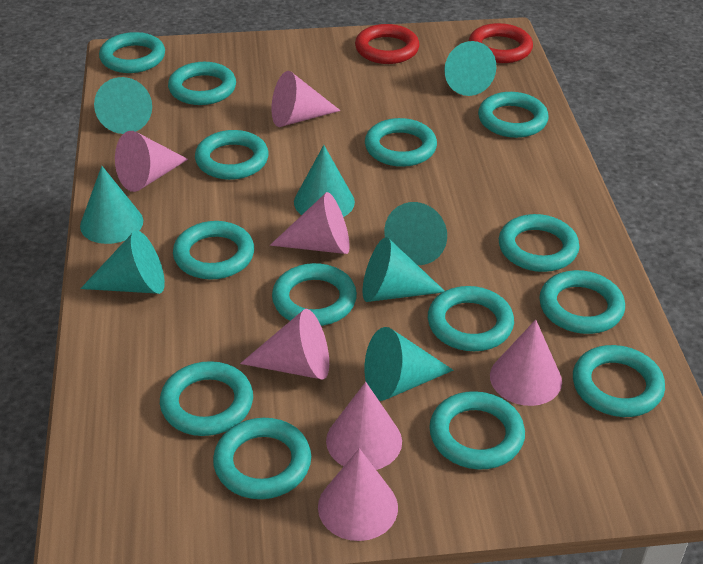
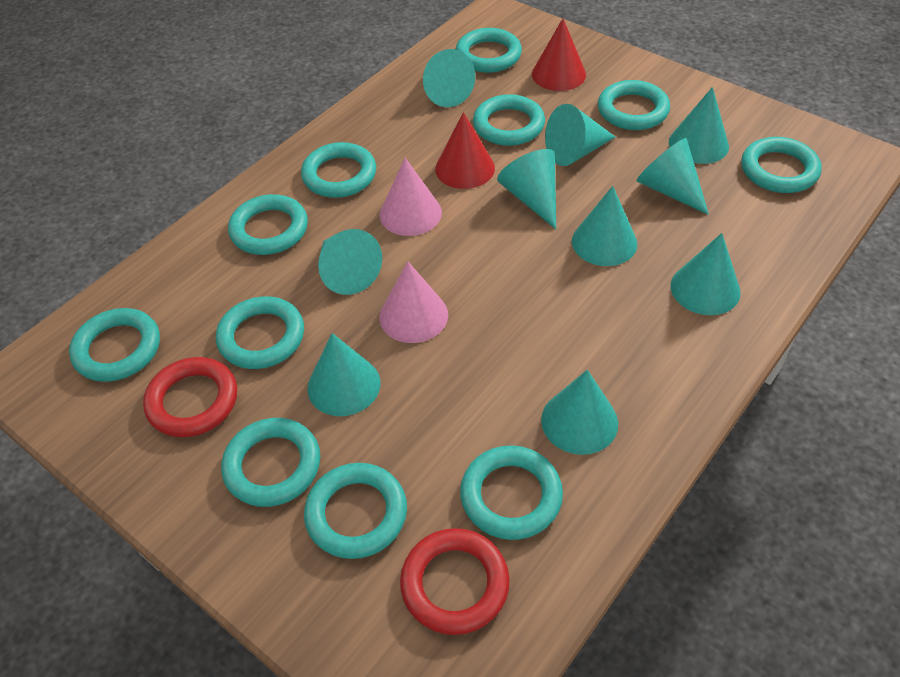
pink cone: 7 -> 2
red cone: 0 -> 2
turquoise cone: 8 -> 10
turquoise ring: 14 -> 11

